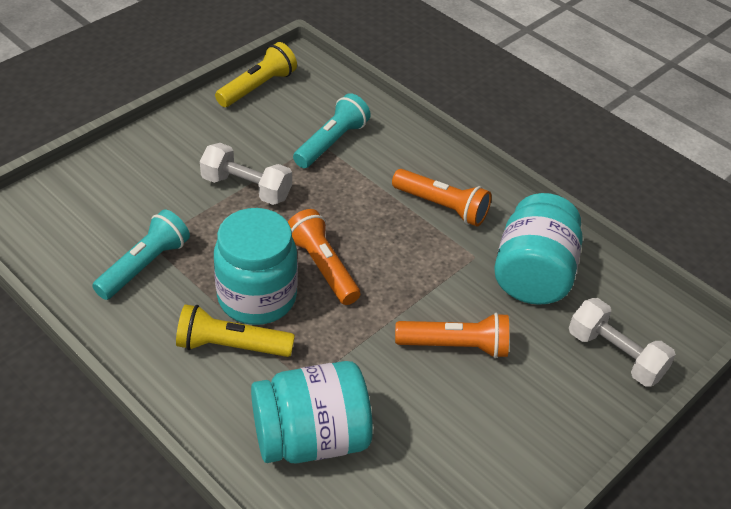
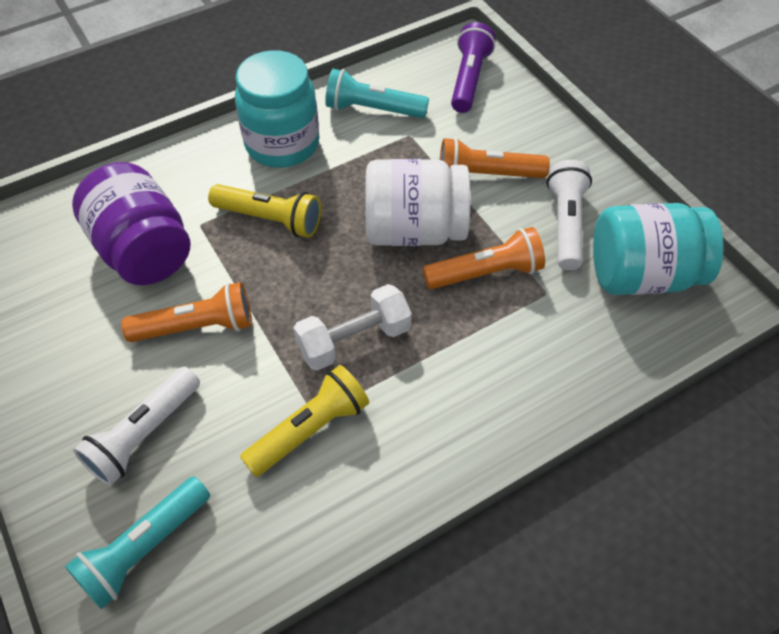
purple flashlight: 0 -> 1
purple jar: 0 -> 1
turquoise jar: 3 -> 2
white dumbbell: 2 -> 1
white flashlight: 0 -> 2
white jar: 0 -> 1

